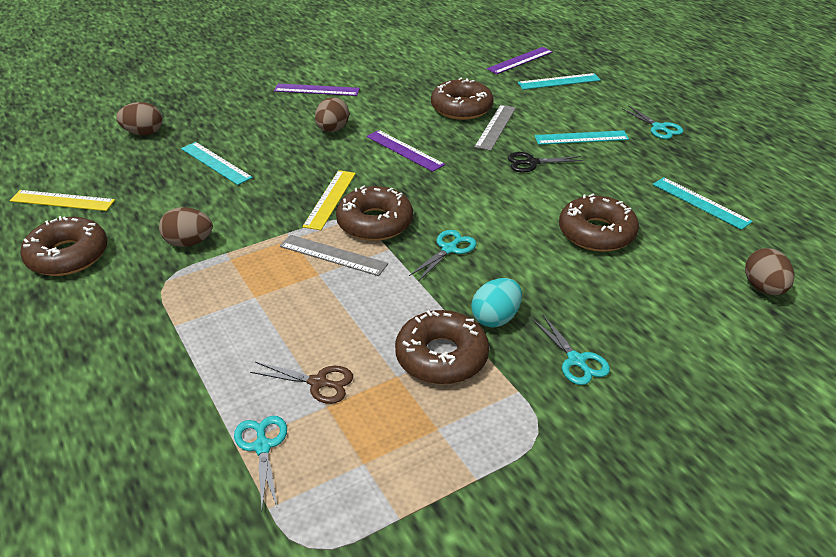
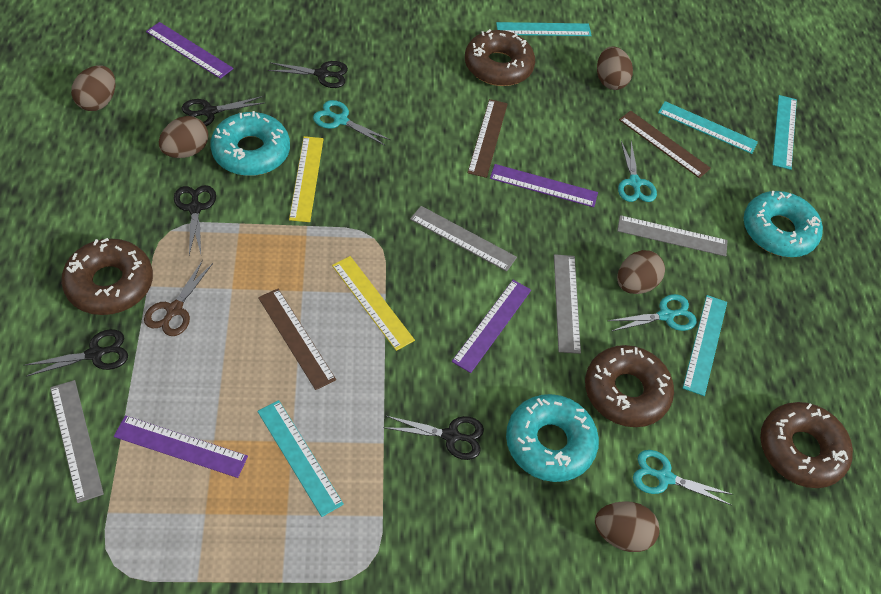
black scissors: 1 -> 5
brown donut: 5 -> 4
brown egg: 4 -> 5
brown ruler: 0 -> 3
grey ruler: 2 -> 4
purple ruler: 3 -> 4
turquoise donut: 0 -> 3
turquoise egg: 1 -> 0
turquoise ruler: 4 -> 5

